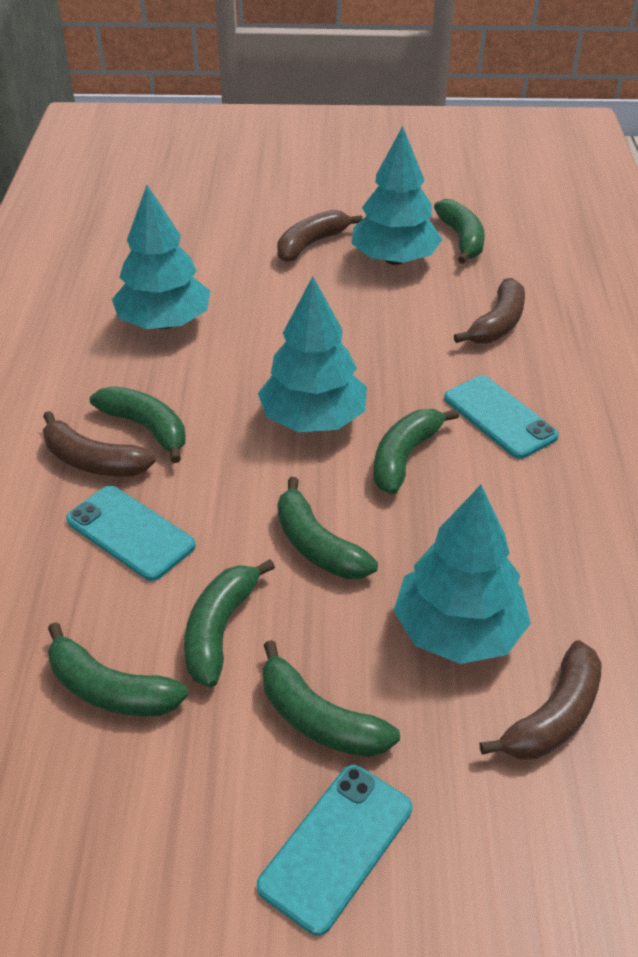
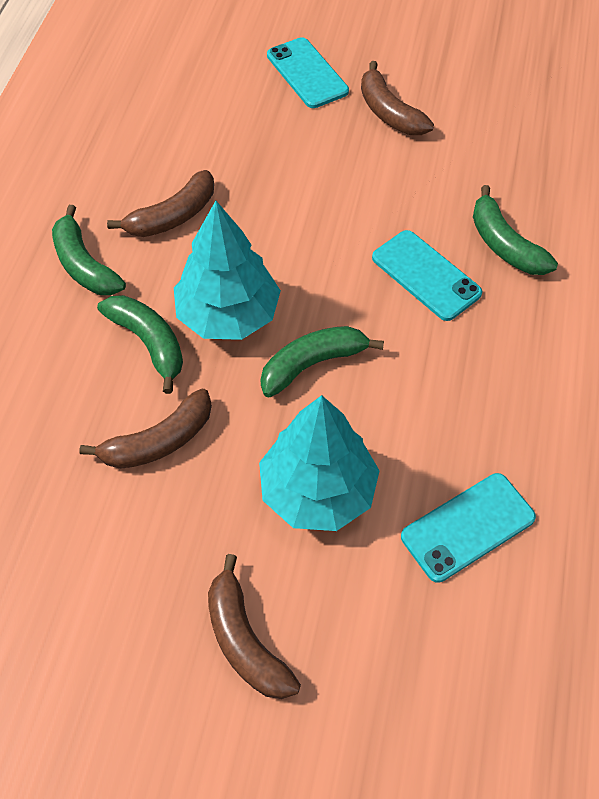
green banana: 7 -> 4
turquoise tree: 4 -> 2

